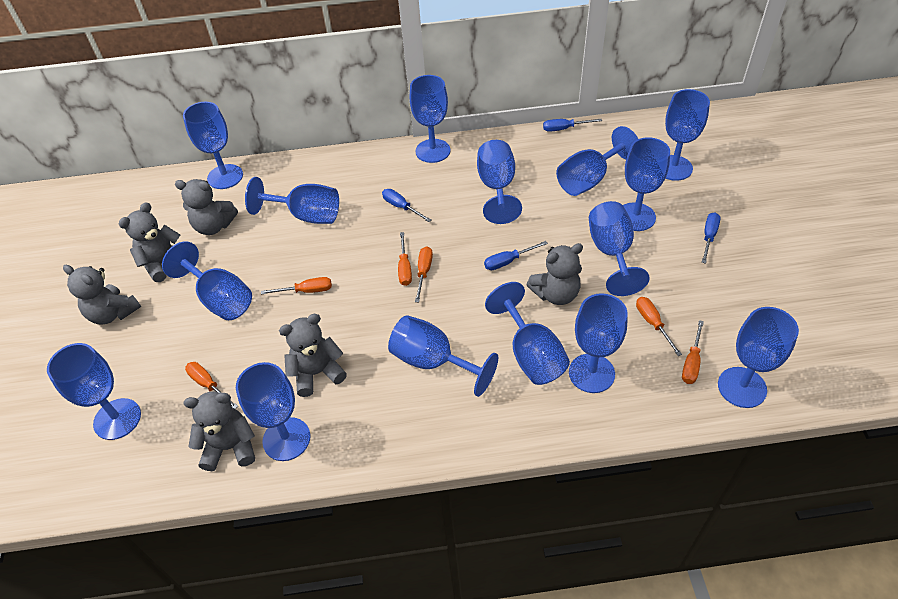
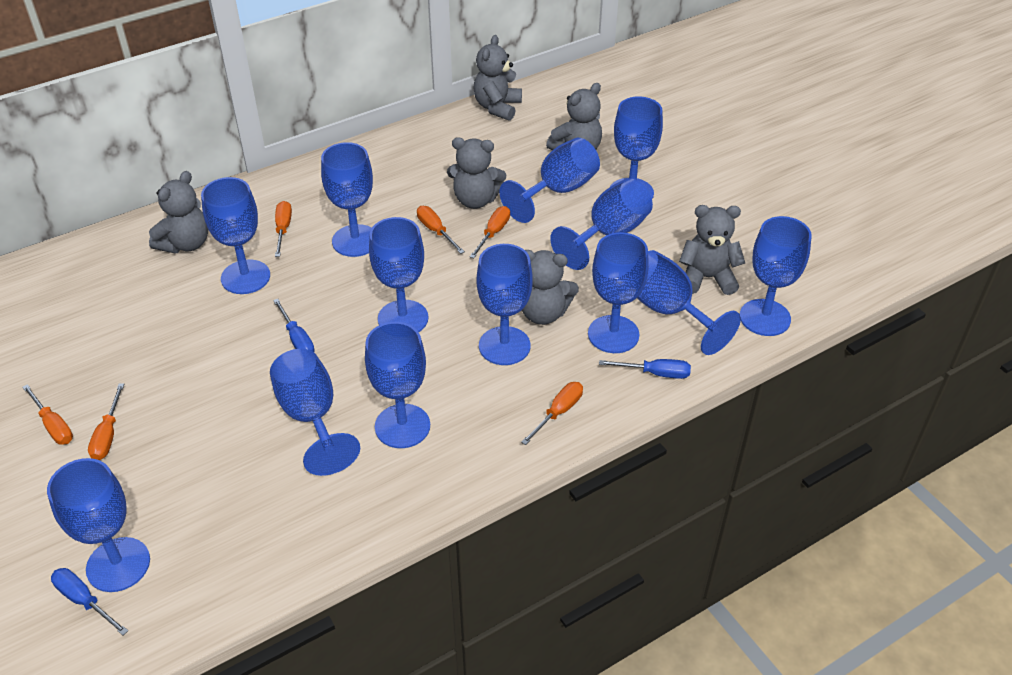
blue goblet: 15 -> 13
blue screwdriver: 4 -> 3

